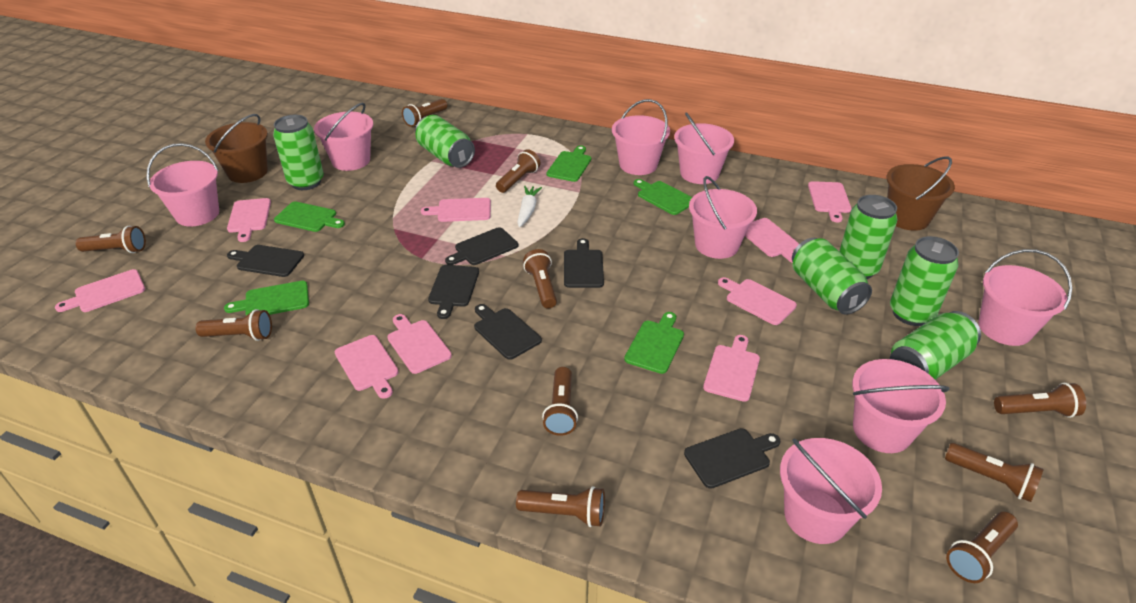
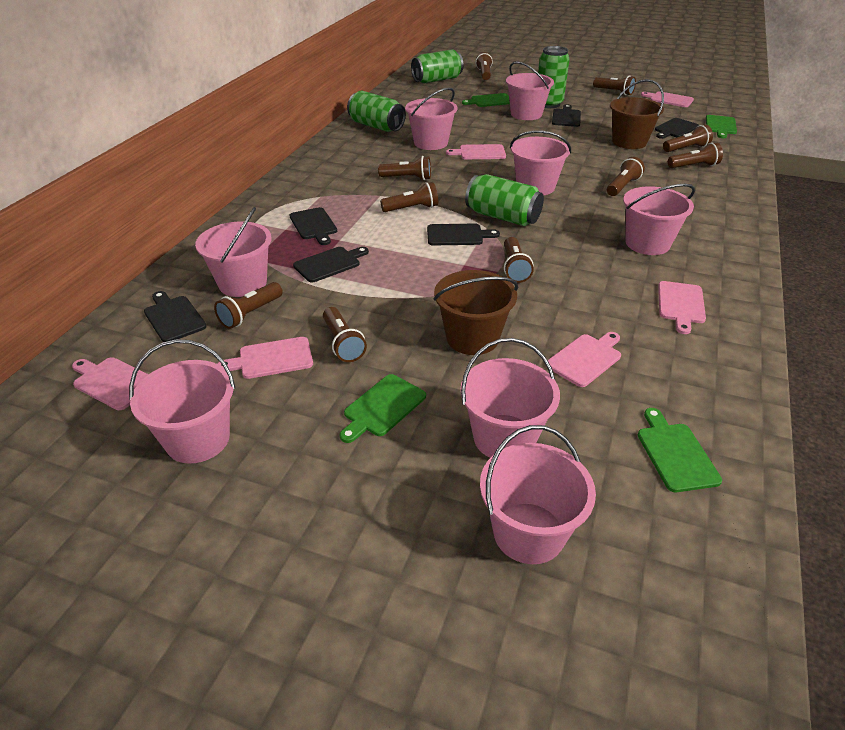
green can: 6 -> 4
green cutting board: 5 -> 4
pink cutting board: 9 -> 6
white carrot: 1 -> 0

